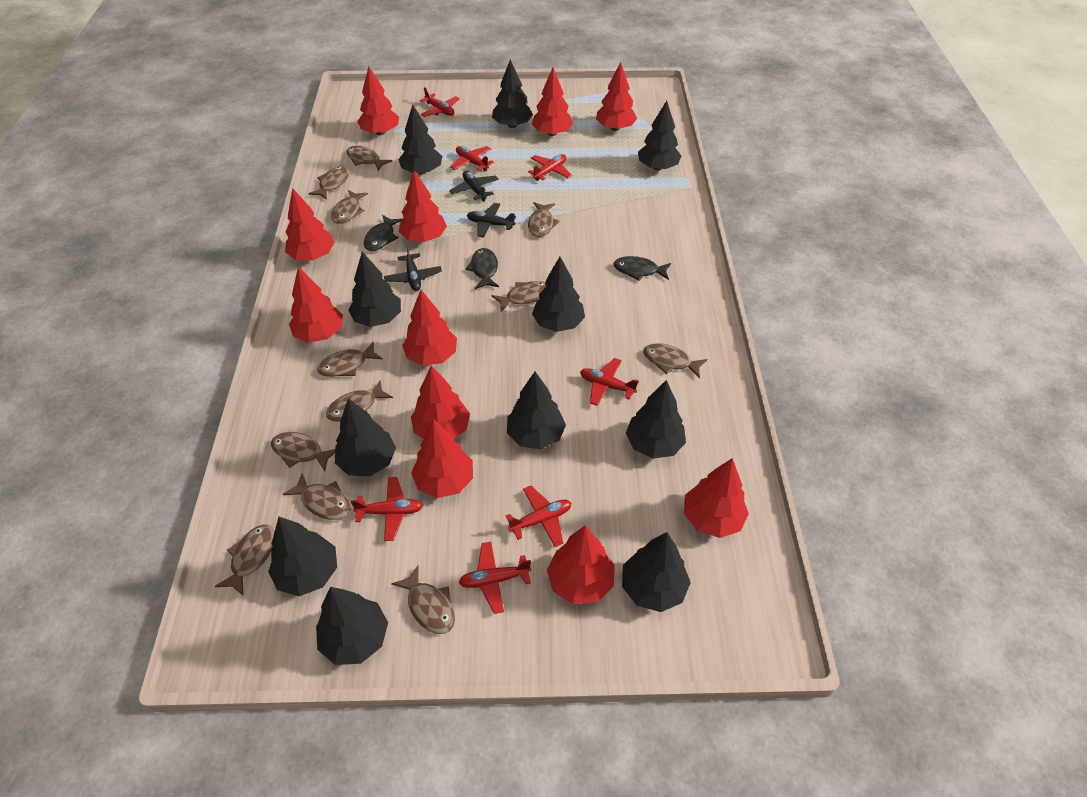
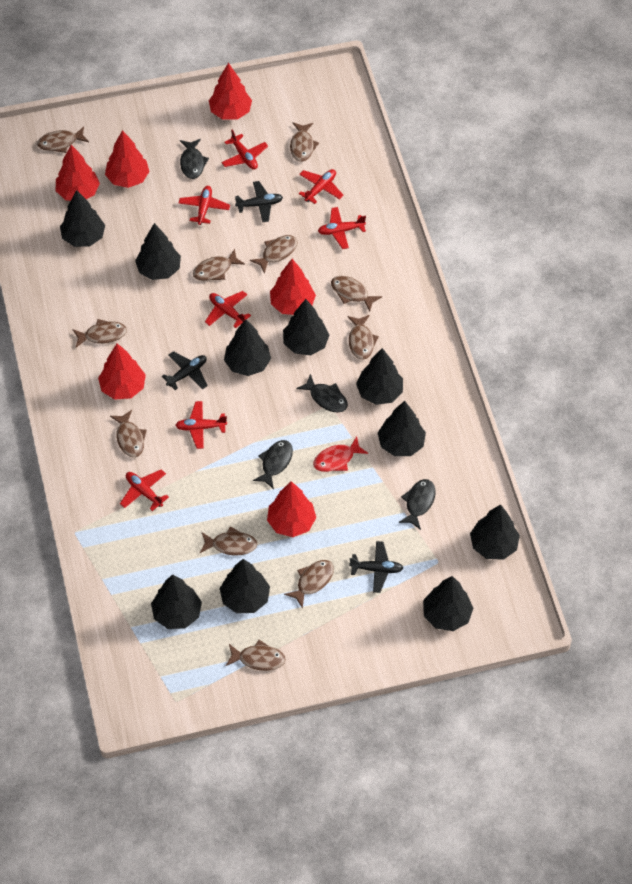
black fish: 3 -> 4
black tree: 11 -> 10
brown fish: 12 -> 11
red fish: 0 -> 1
red tree: 11 -> 6

